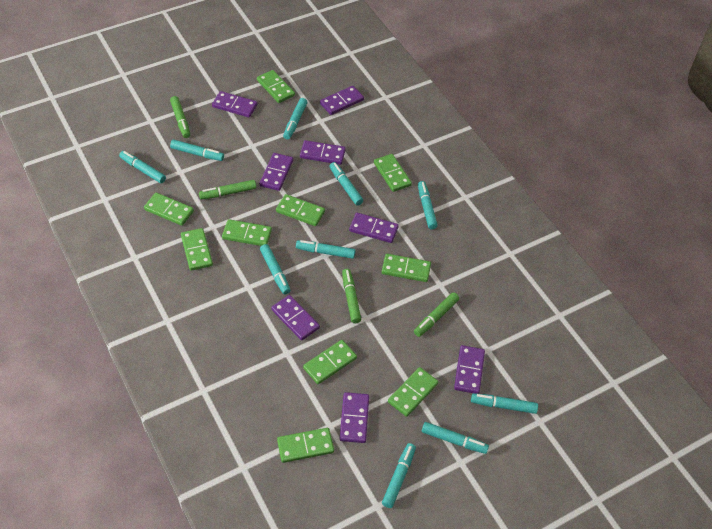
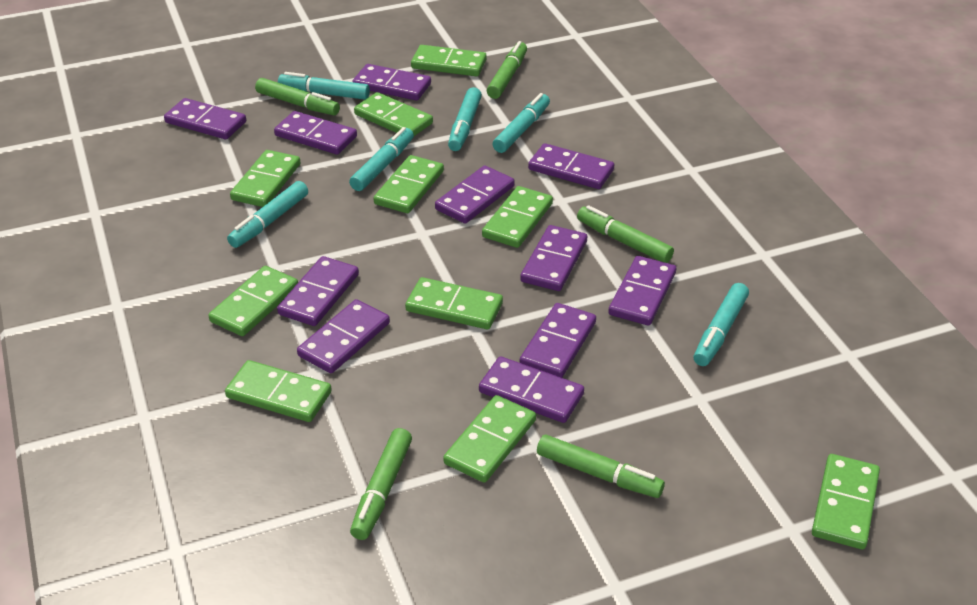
green marker: 4 -> 5
purple domino: 8 -> 11
turquoise marker: 10 -> 6

